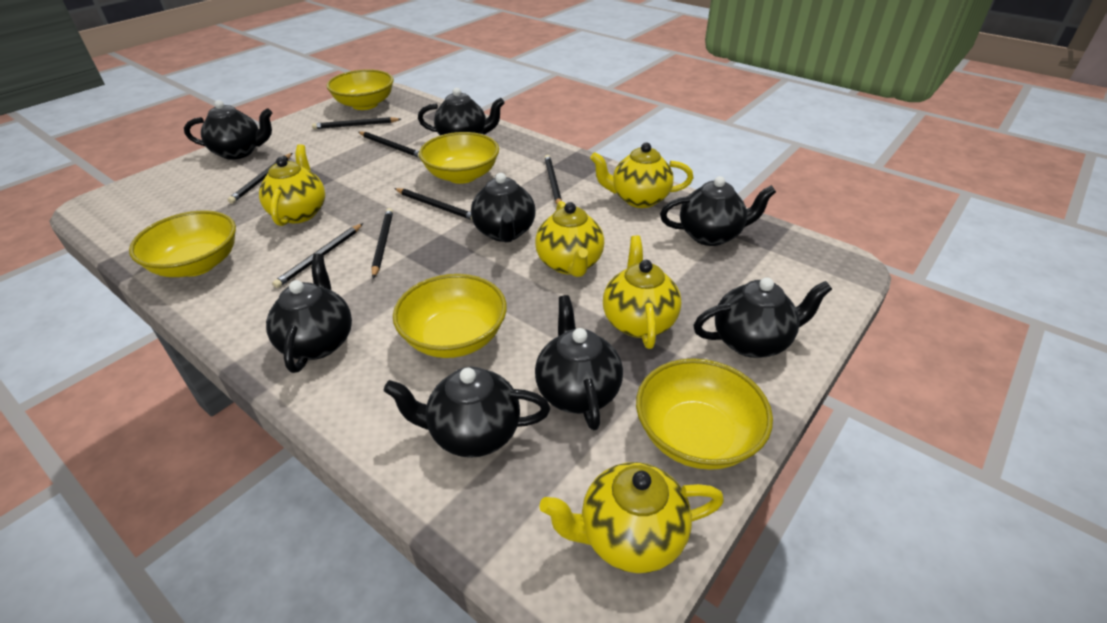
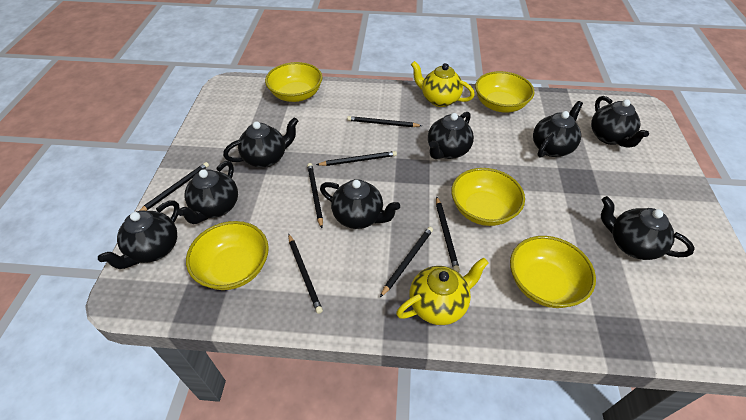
yellow teapot: 5 -> 2

